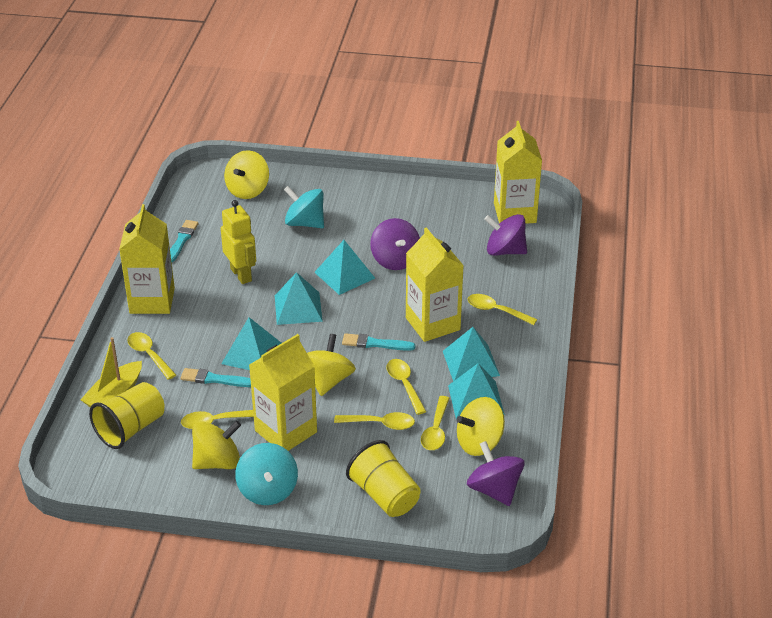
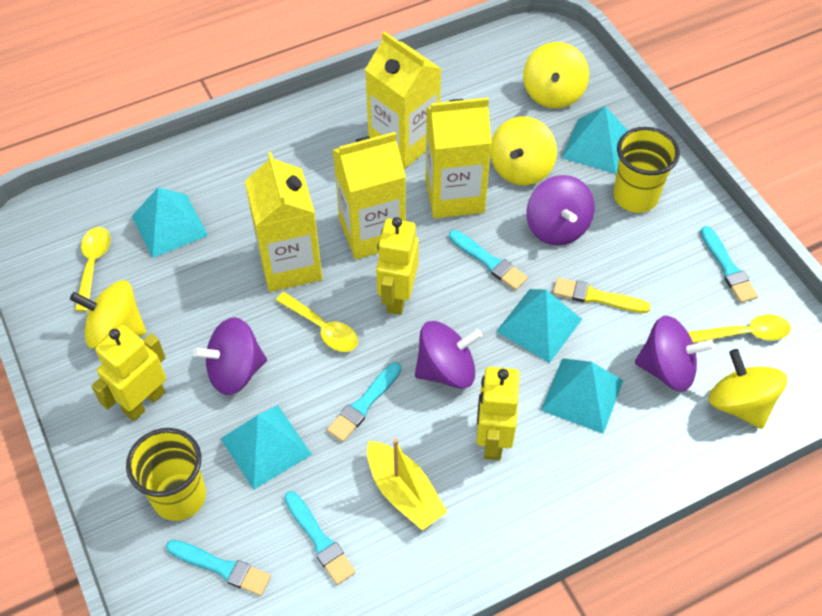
purple spinning top: 3 -> 4
turquoise brush: 3 -> 5
turquoise spinning top: 2 -> 0
yellow brush: 0 -> 1
yellow robot: 1 -> 3
yellow spoon: 6 -> 3

